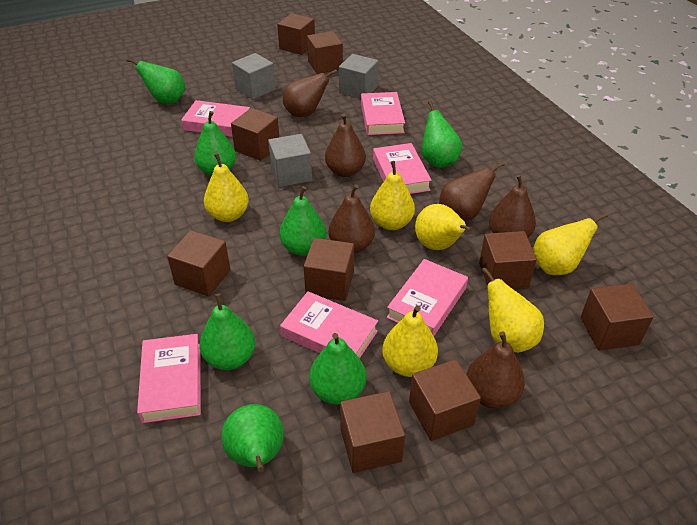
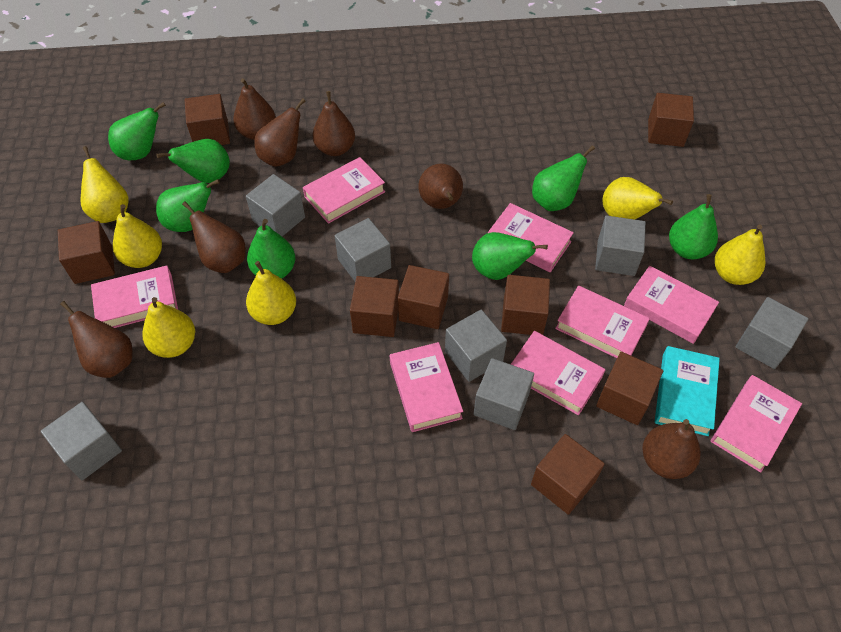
brown cube: 9 -> 8
brown pear: 6 -> 7
grey cube: 3 -> 7
pink book: 6 -> 8
turquoise book: 0 -> 1

